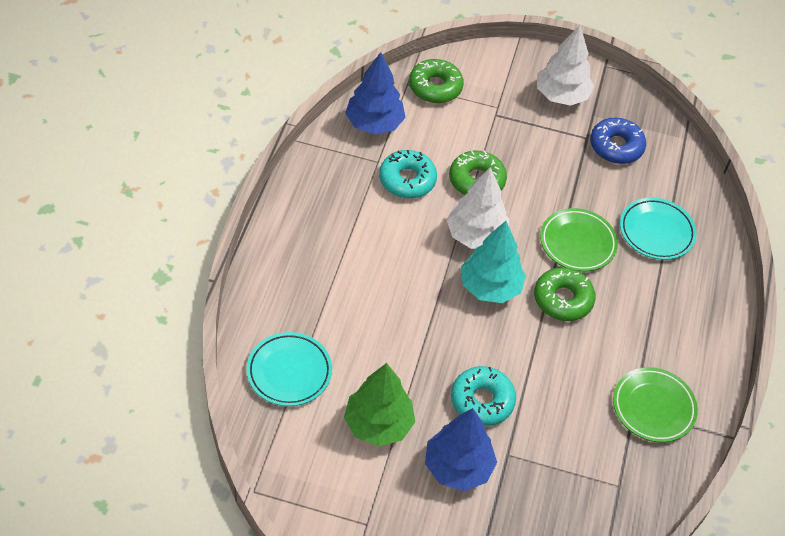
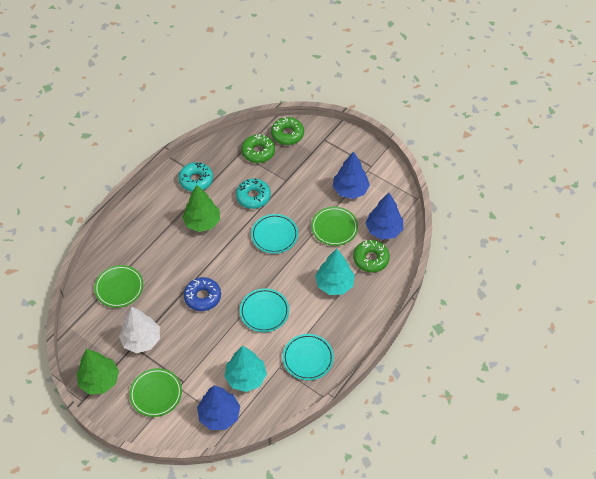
blue tree: 2 -> 3
green plate: 2 -> 3
green tree: 1 -> 2
turquoise plate: 2 -> 3
turquoise tree: 1 -> 2
white tree: 2 -> 1

